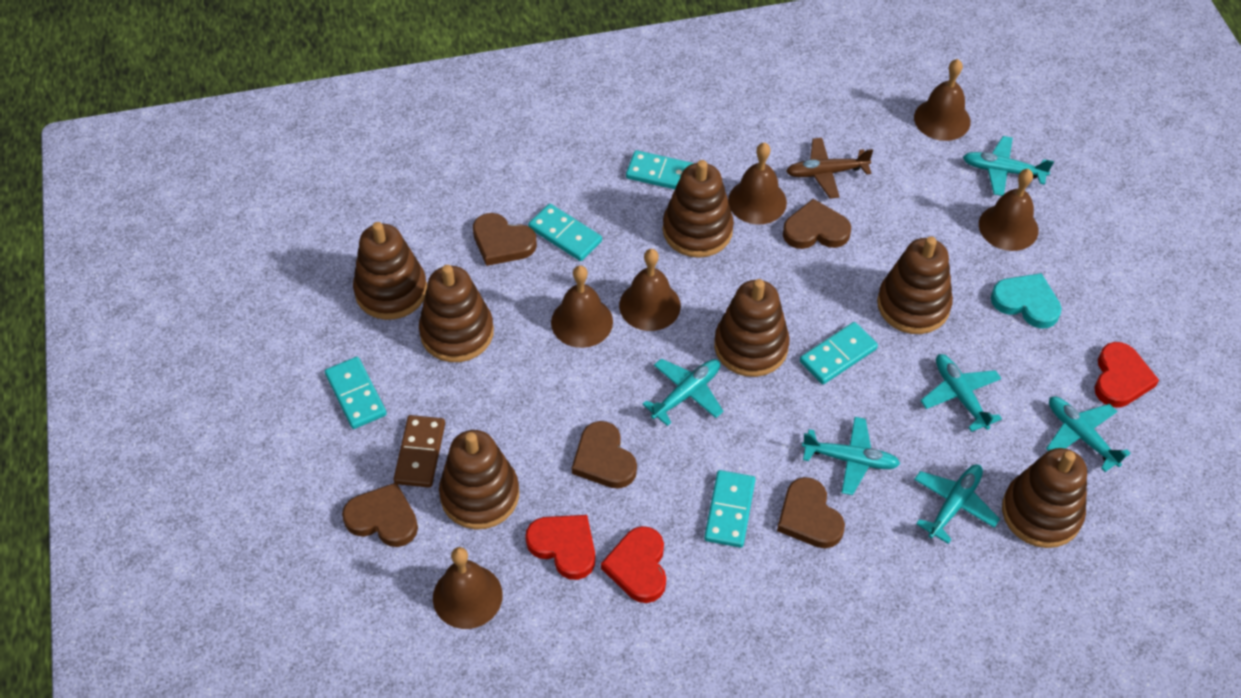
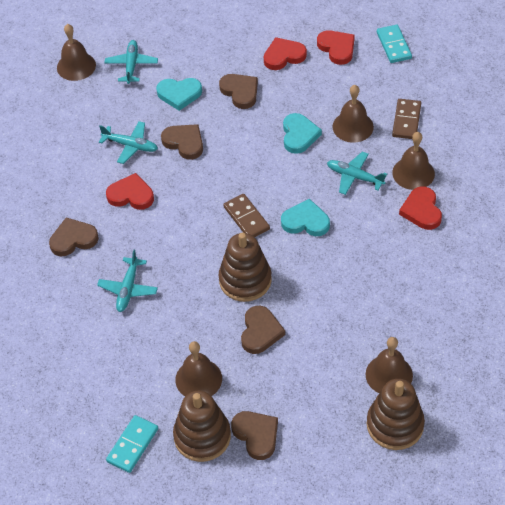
brown bell: 6 -> 5
brown domino: 1 -> 2
brown plane: 1 -> 0
brown stacking toy: 7 -> 3
red heart: 3 -> 4
turquoise domino: 5 -> 2
turquoise heart: 1 -> 3
turquoise plane: 6 -> 4

